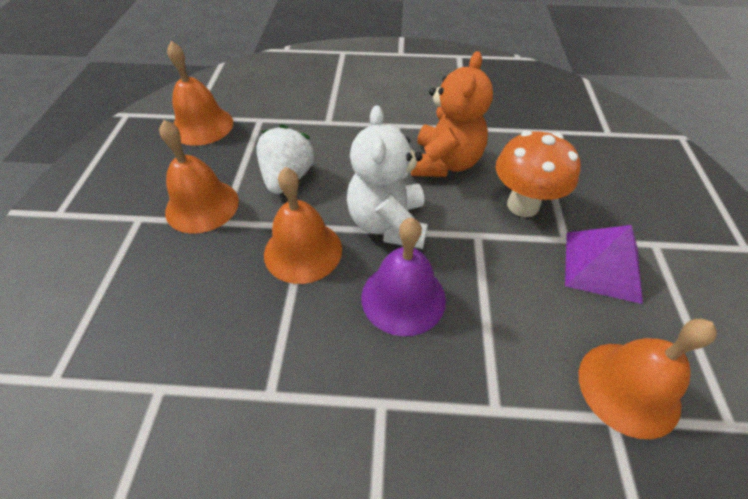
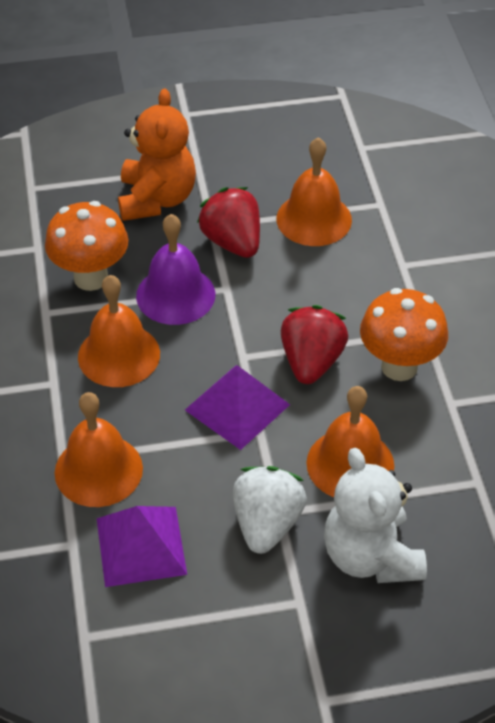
orange mushroom: 1 -> 2
purple pyramid: 1 -> 2
red strawberry: 0 -> 2

